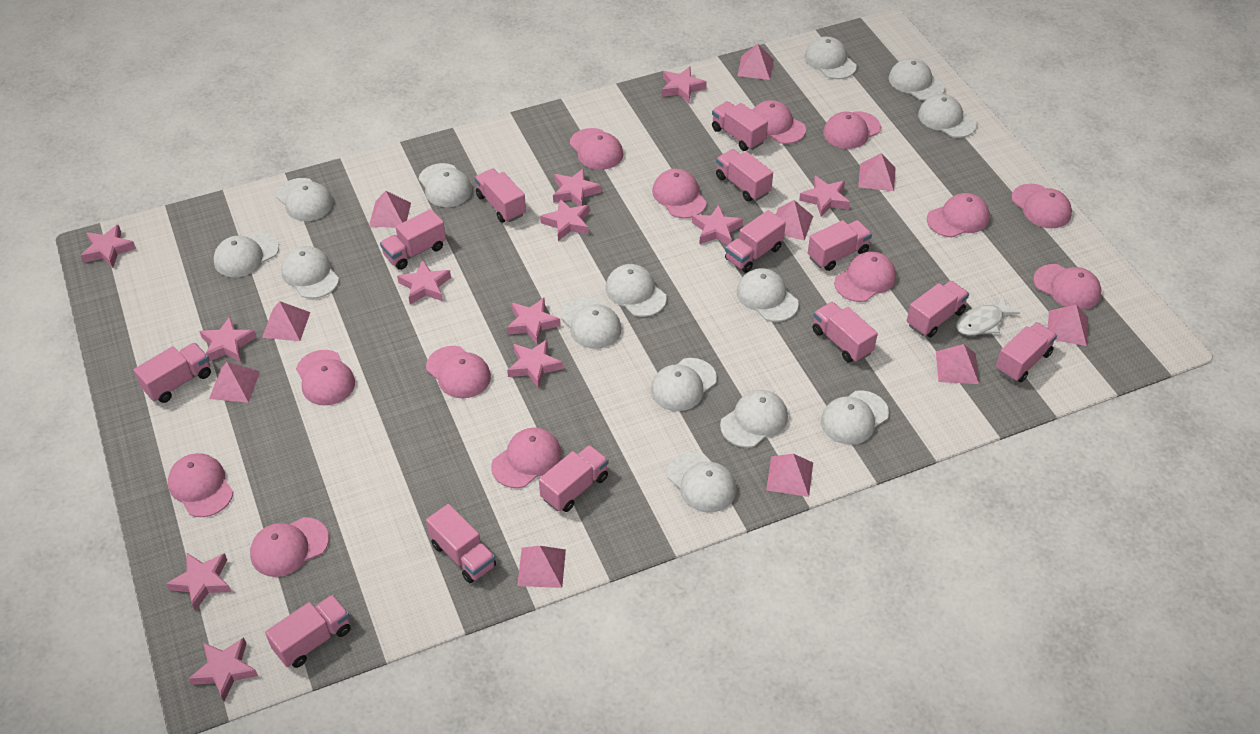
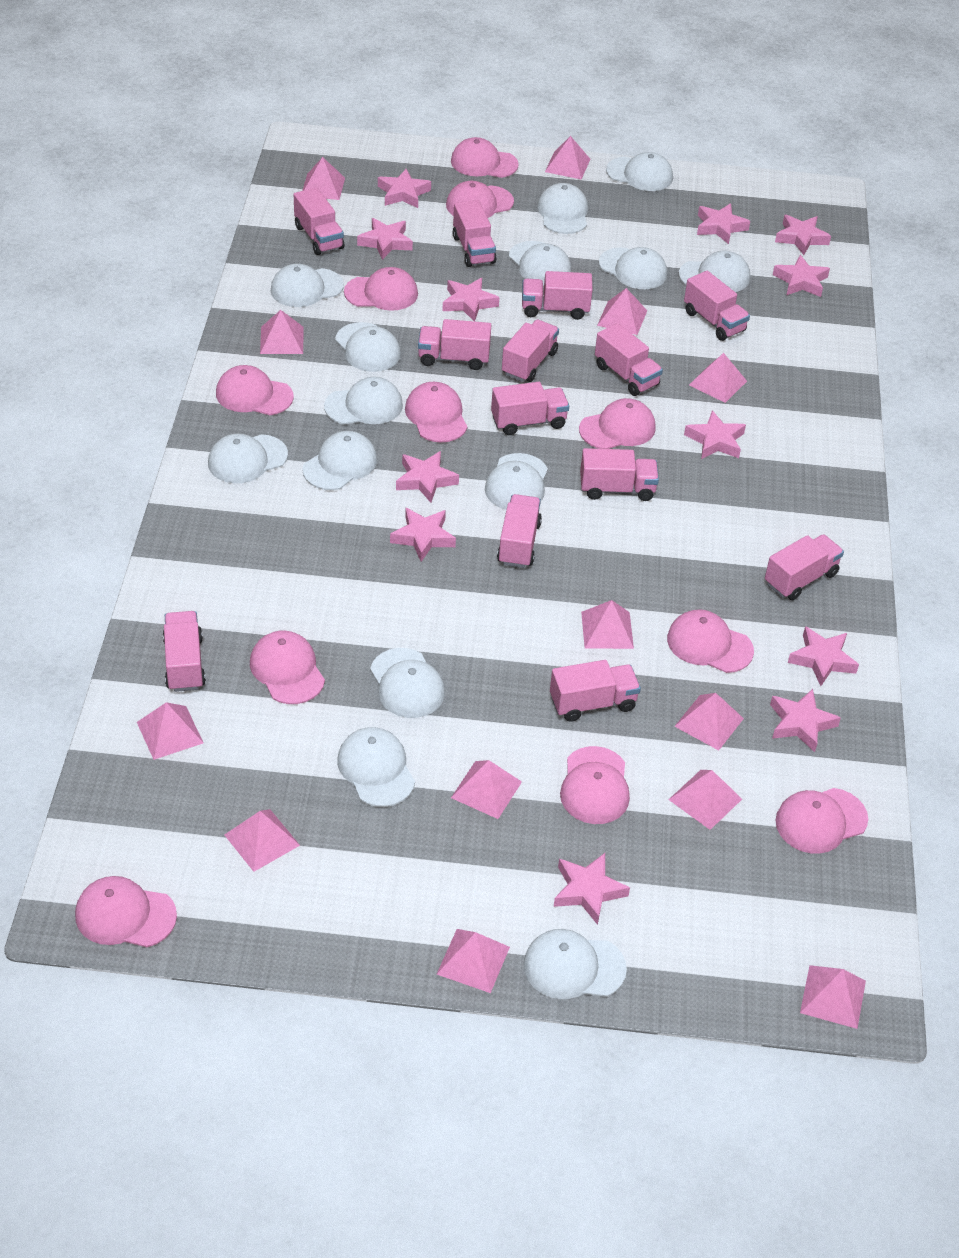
pink cap: 13 -> 11
pink pyramid: 10 -> 13
white fish: 1 -> 0

